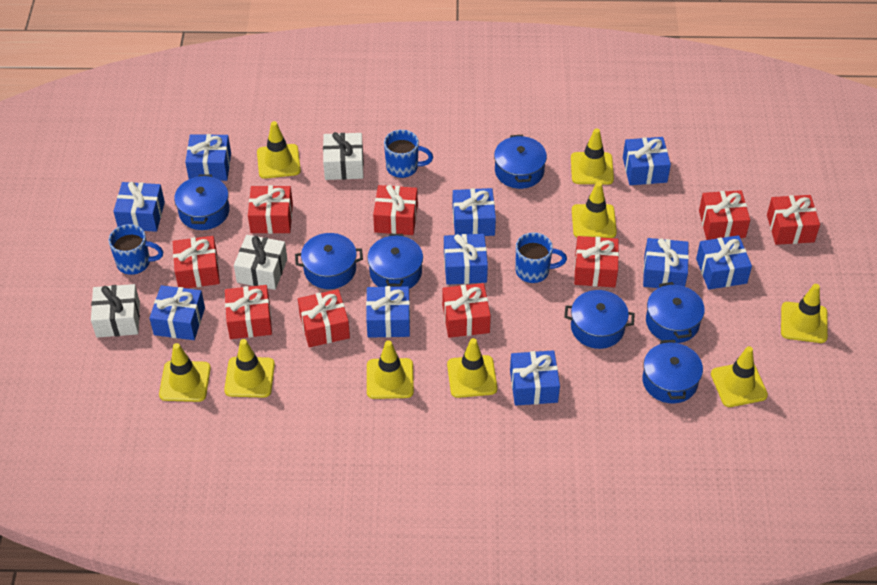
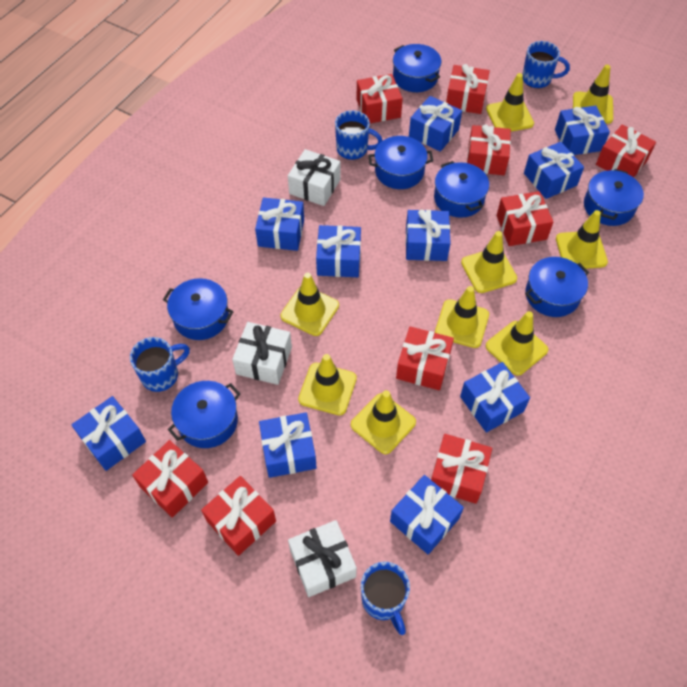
blue mug: 3 -> 4

